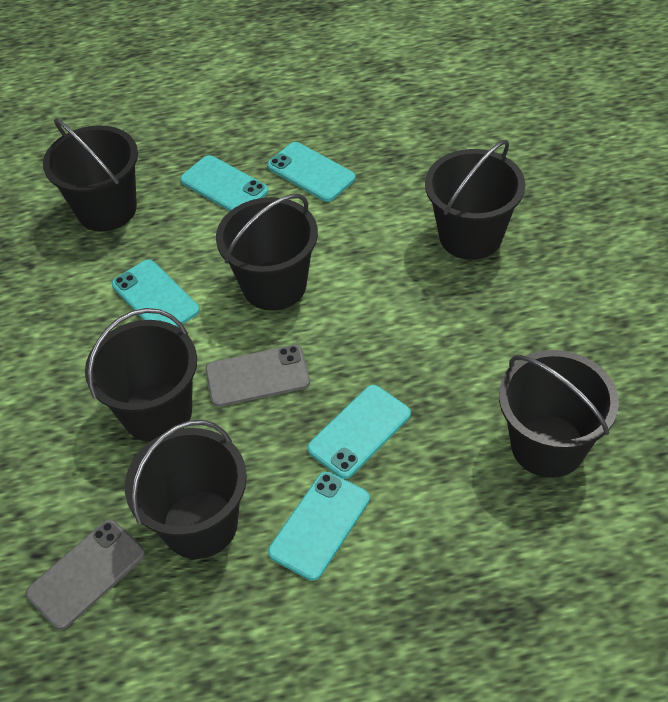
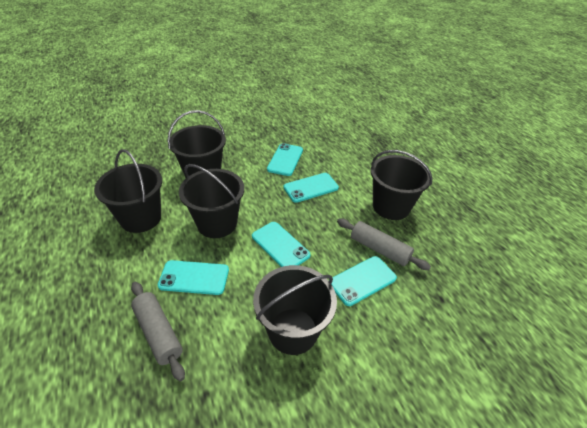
black bucket: 6 -> 5
grey phone: 2 -> 0
grey rolling pin: 0 -> 2

